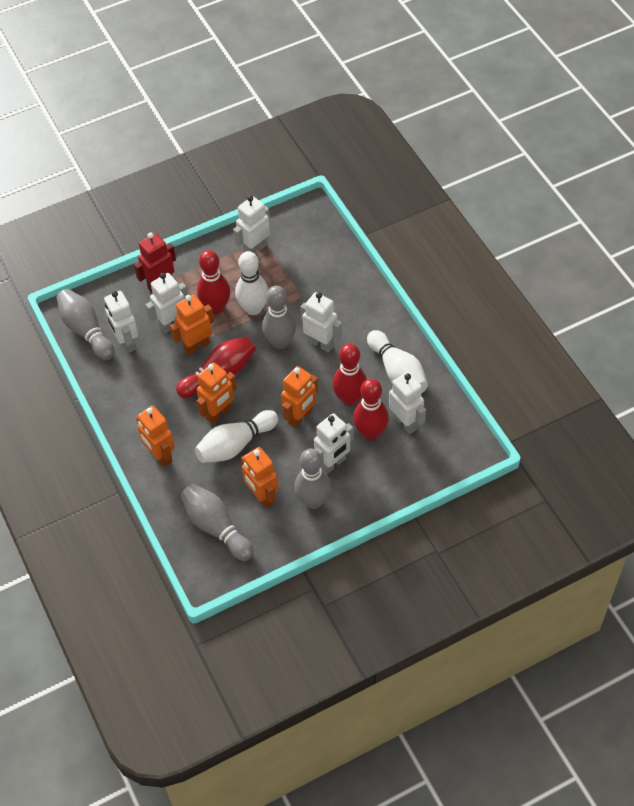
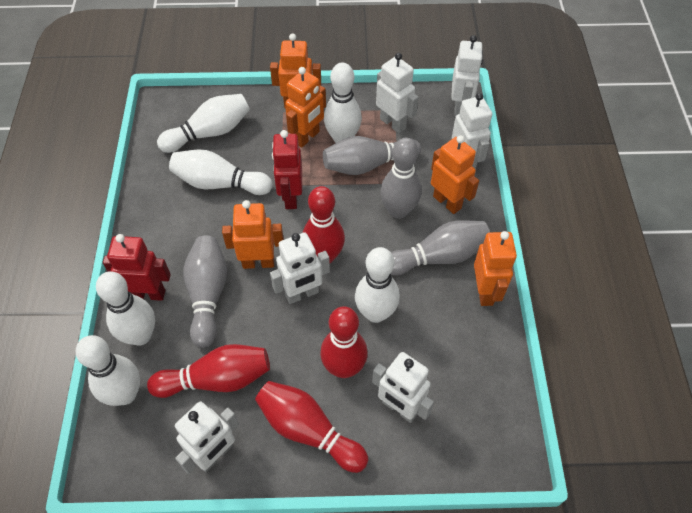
red robot: 1 -> 2
white bowling pin: 3 -> 6

